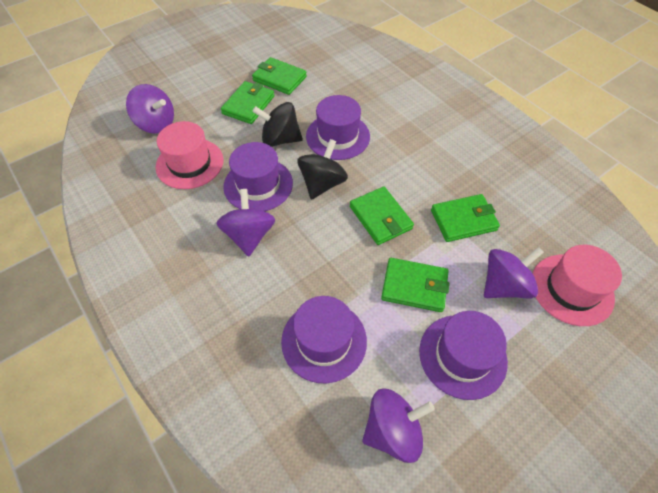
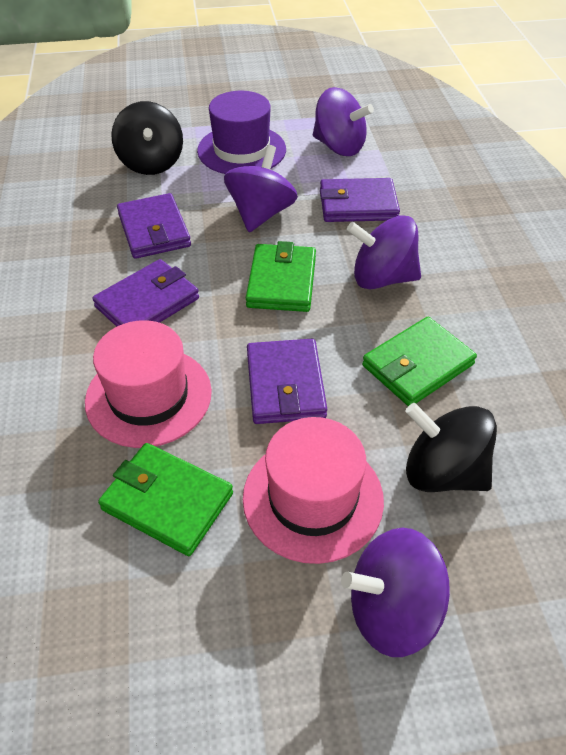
green wallet: 5 -> 3
purple hat: 4 -> 1
purple wallet: 0 -> 4

